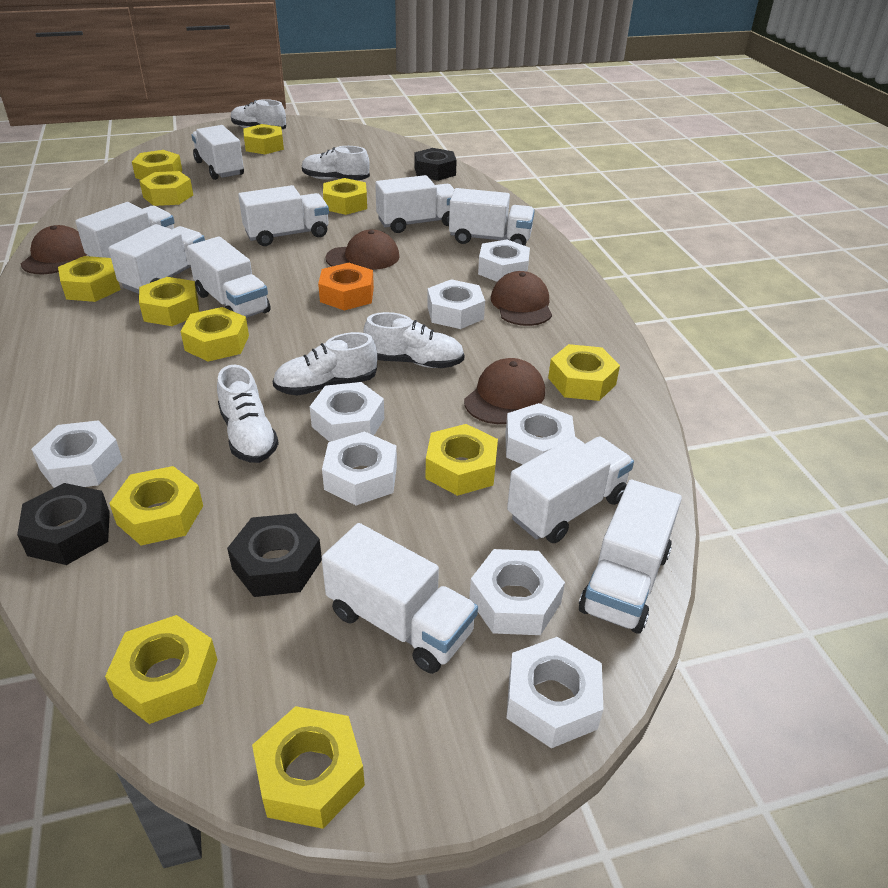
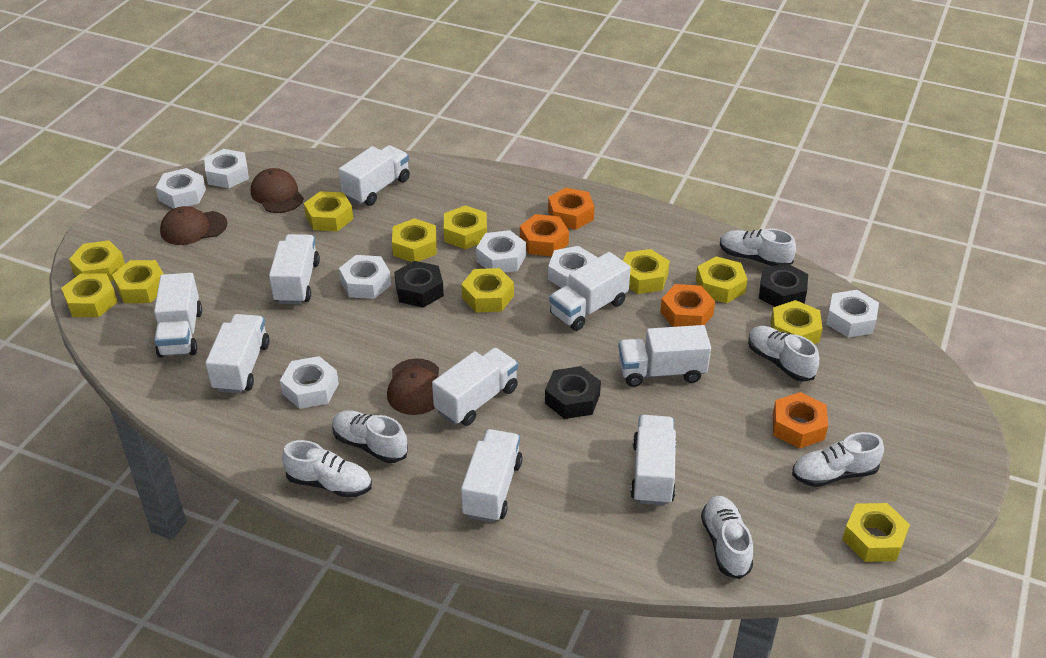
brown cap: 4 -> 3
orange nut: 1 -> 4
white nut: 8 -> 7
white shoe: 5 -> 6
white truck: 10 -> 9
yellow nut: 12 -> 11

